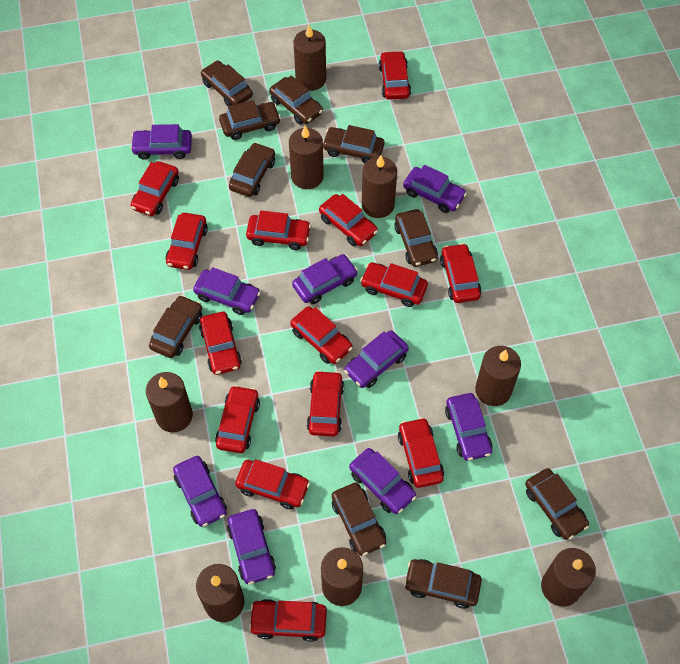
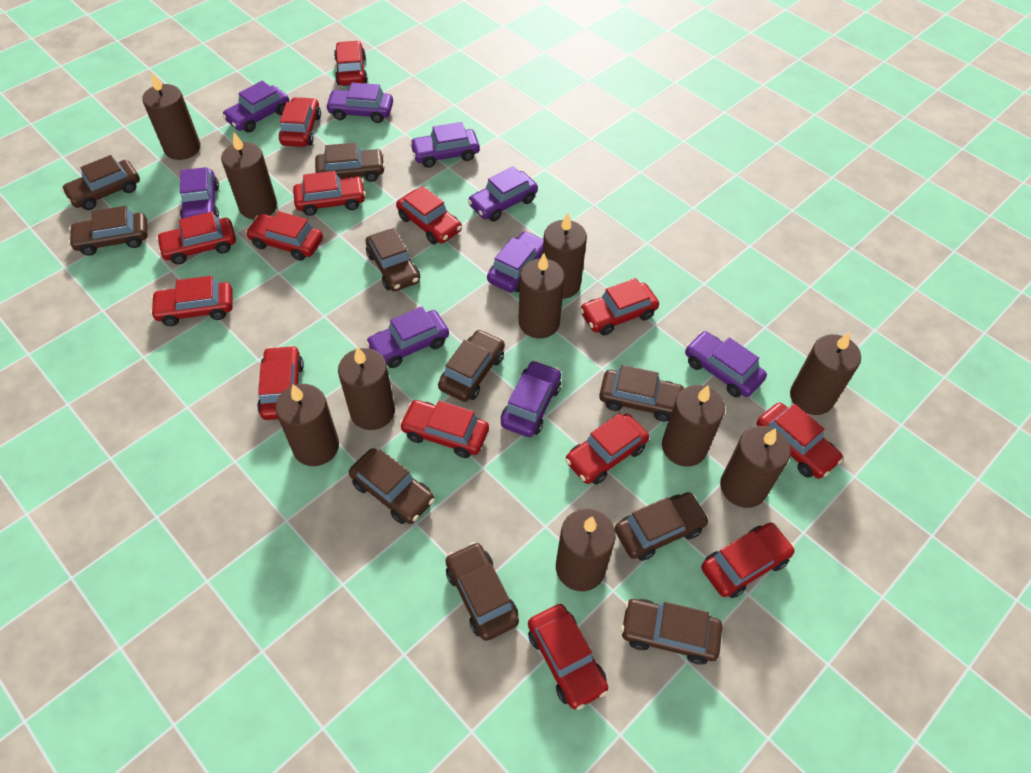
brown candle: 8 -> 10

